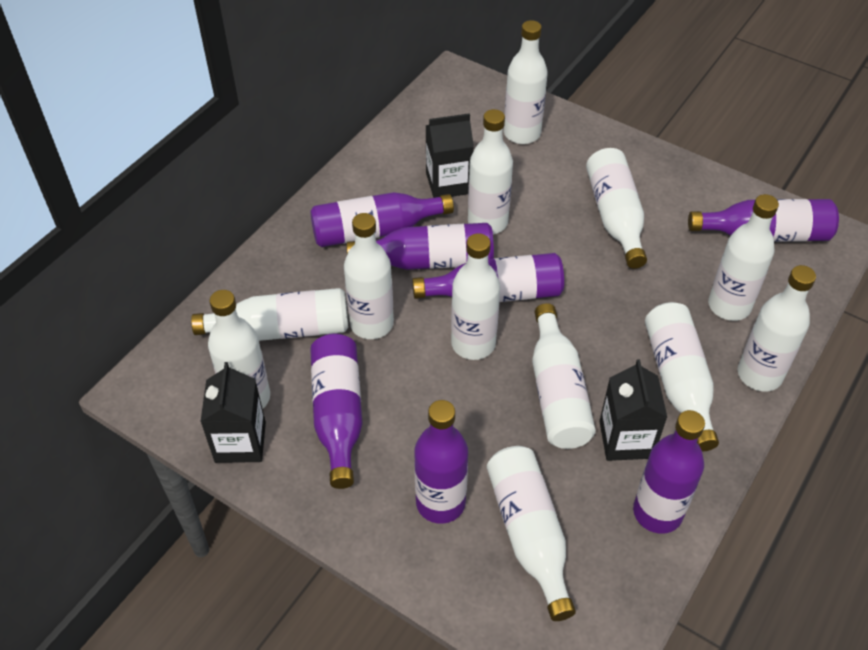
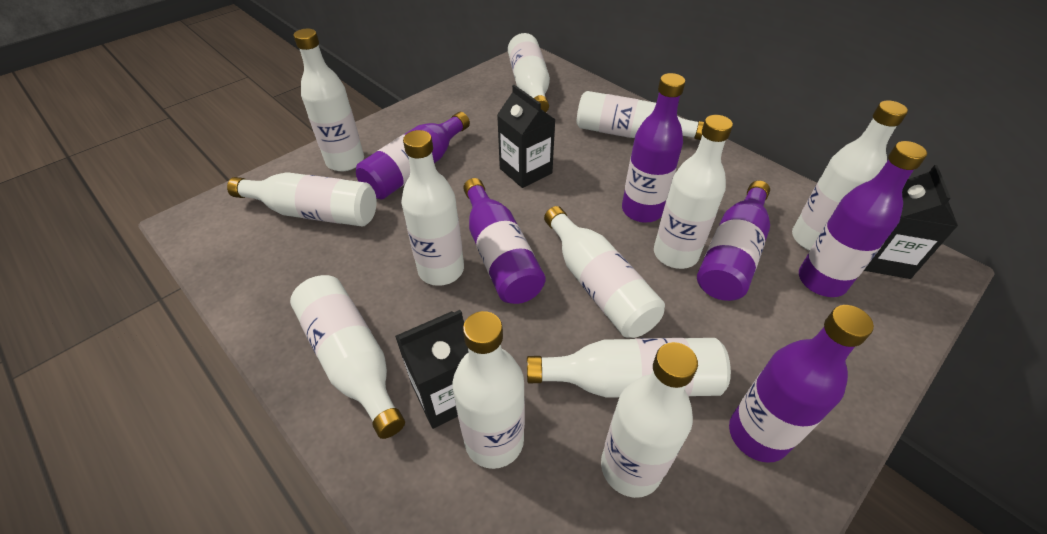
purple bottle: 7 -> 6

